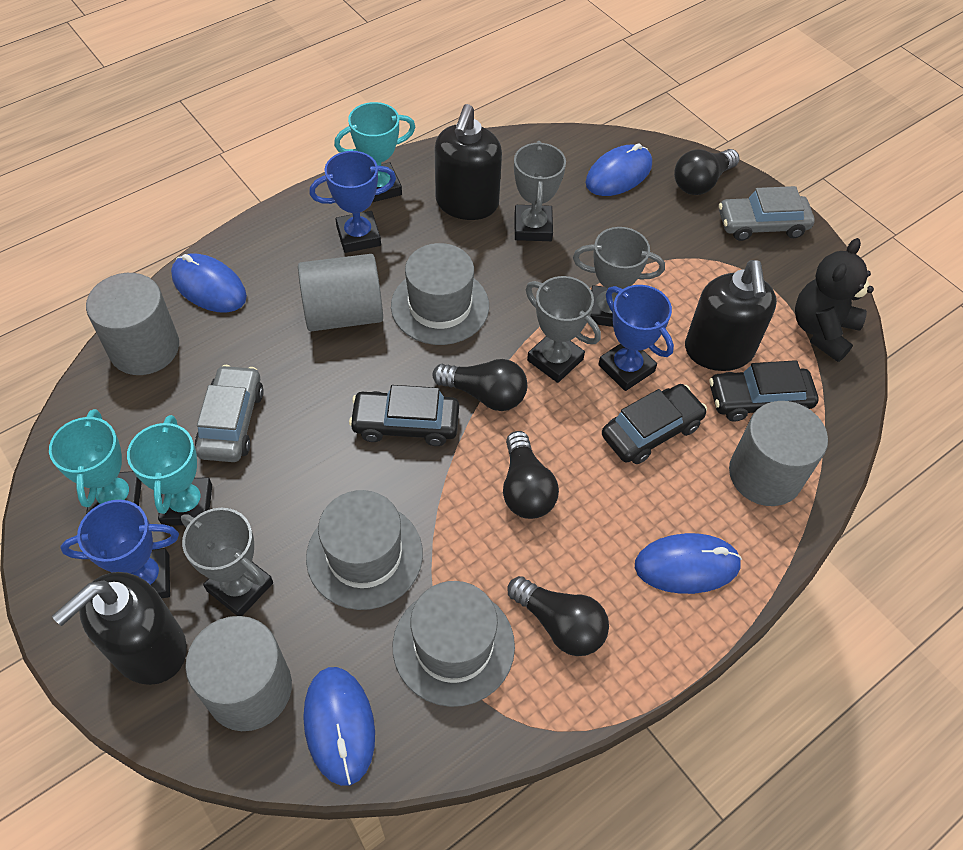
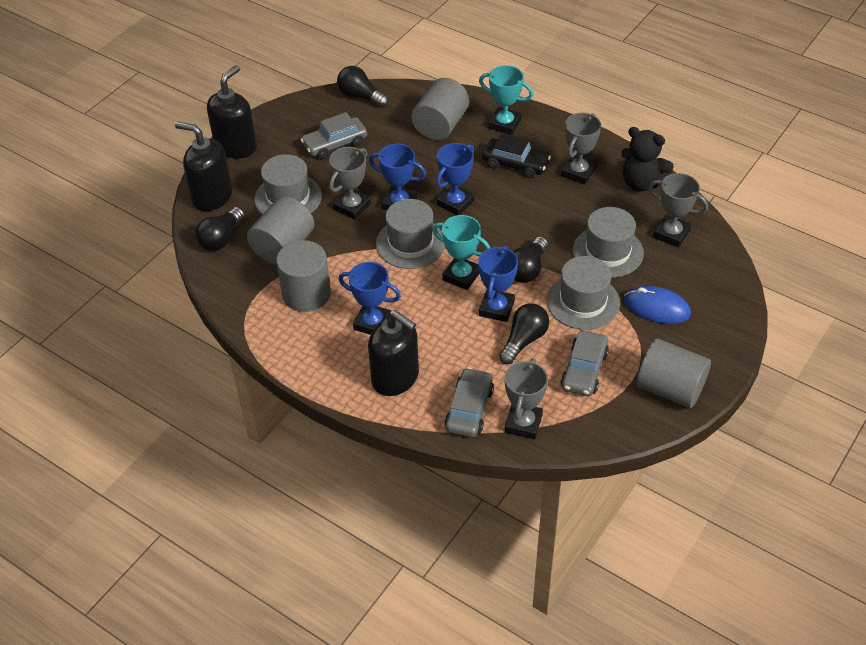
black car: 3 -> 1
blue mouse: 4 -> 1
blue trophy: 3 -> 4
grey car: 2 -> 3
grey hat: 3 -> 4
turquoise trophy: 3 -> 2

